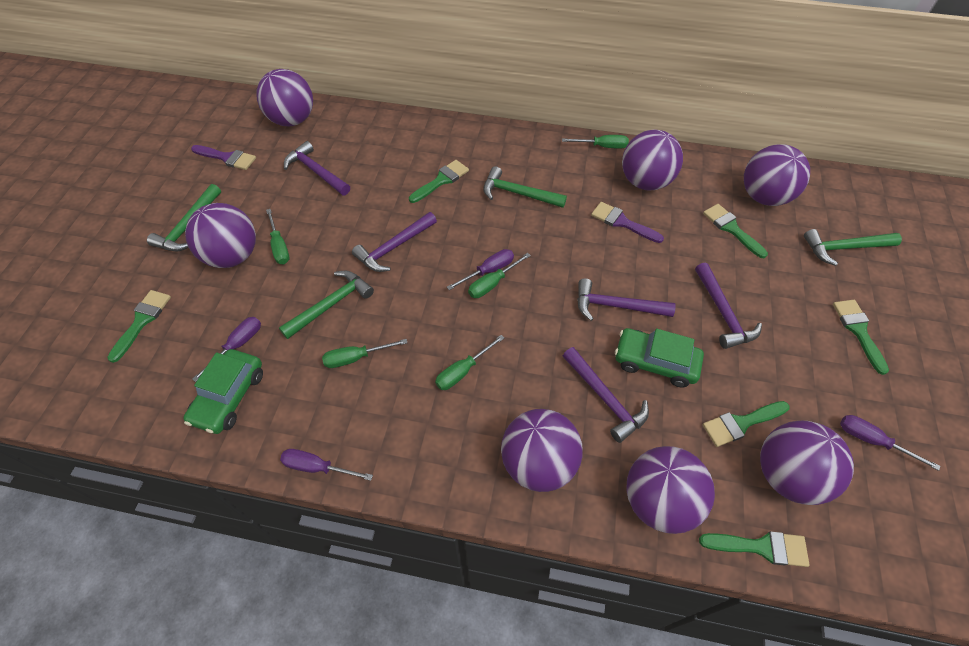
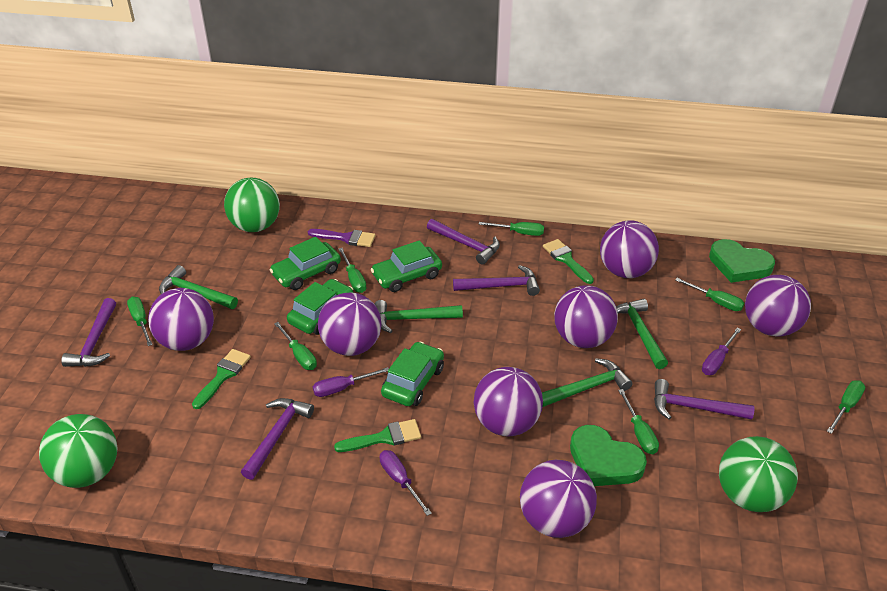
green ball: 0 -> 3
green brush: 6 -> 3
green car: 2 -> 4
green heart: 0 -> 2
green screwdriver: 5 -> 7
purple brush: 2 -> 1
purple screwdriver: 4 -> 3

